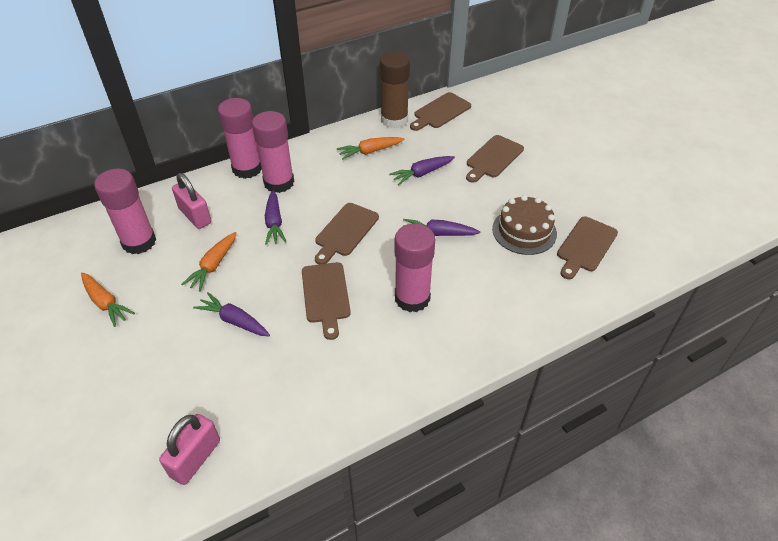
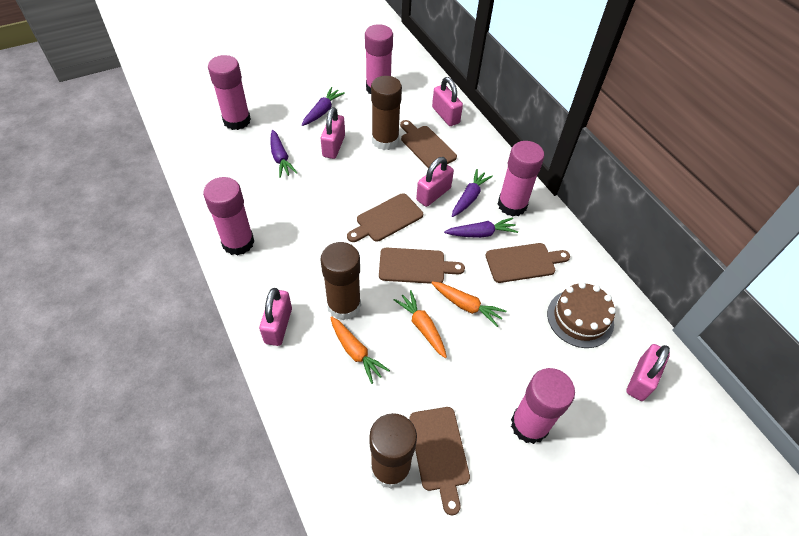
brown glue stick: 1 -> 3
pink glue stick: 4 -> 5
pink padlock: 2 -> 5

